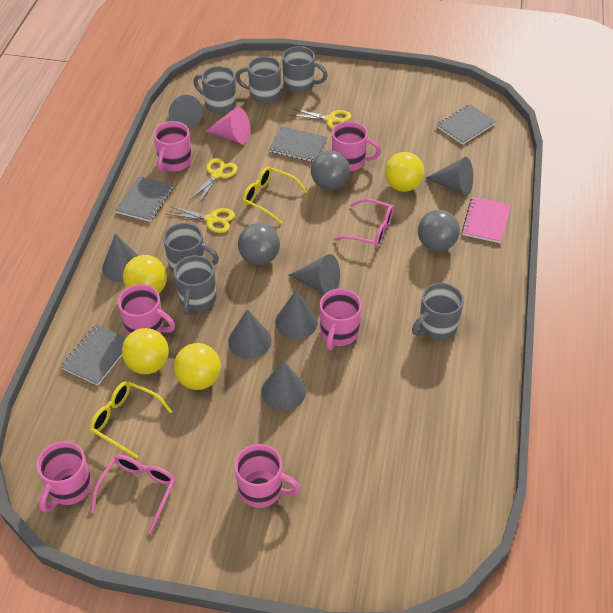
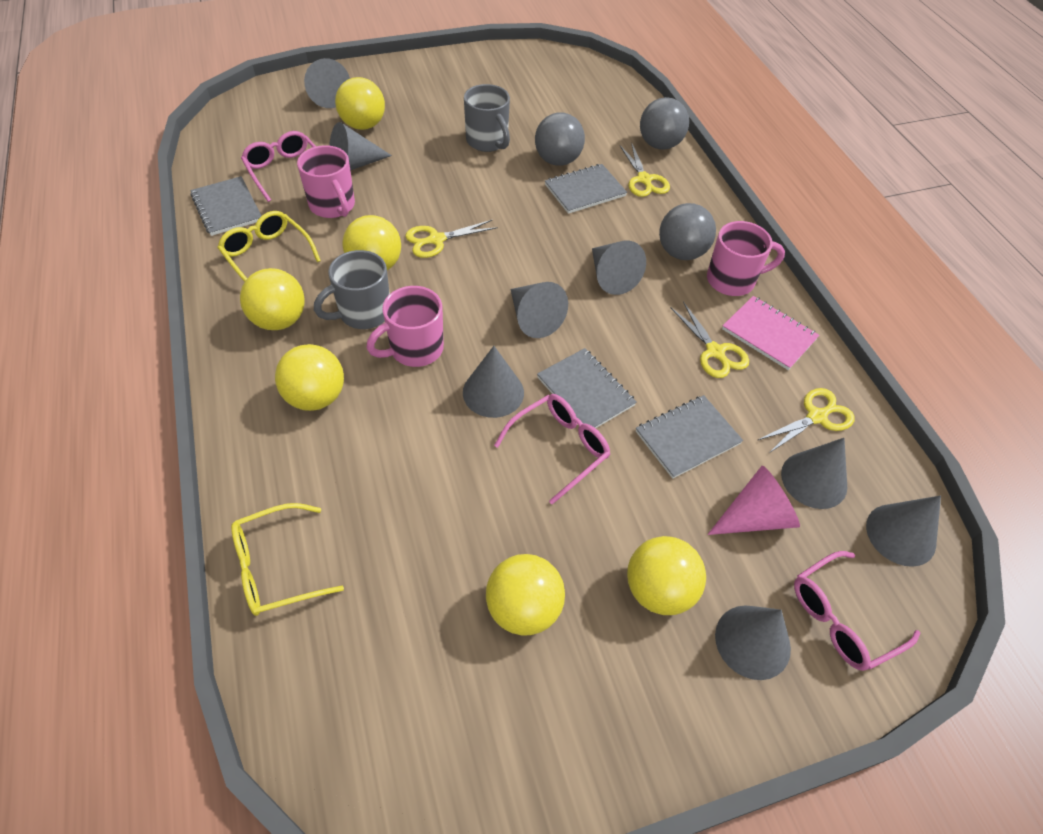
grey cone: 7 -> 8
grey mug: 6 -> 2
pink glasses: 2 -> 3
pink mug: 6 -> 3
yellow ball: 4 -> 6
yellow scissors: 3 -> 4

